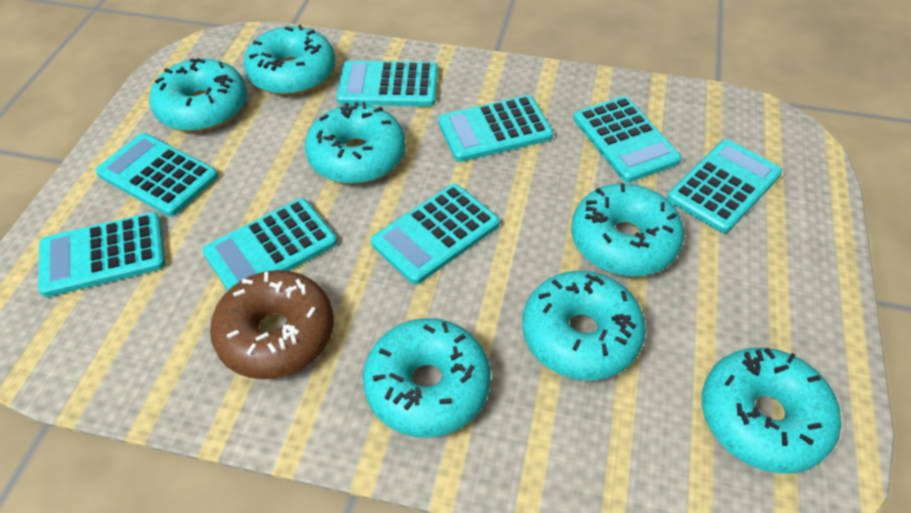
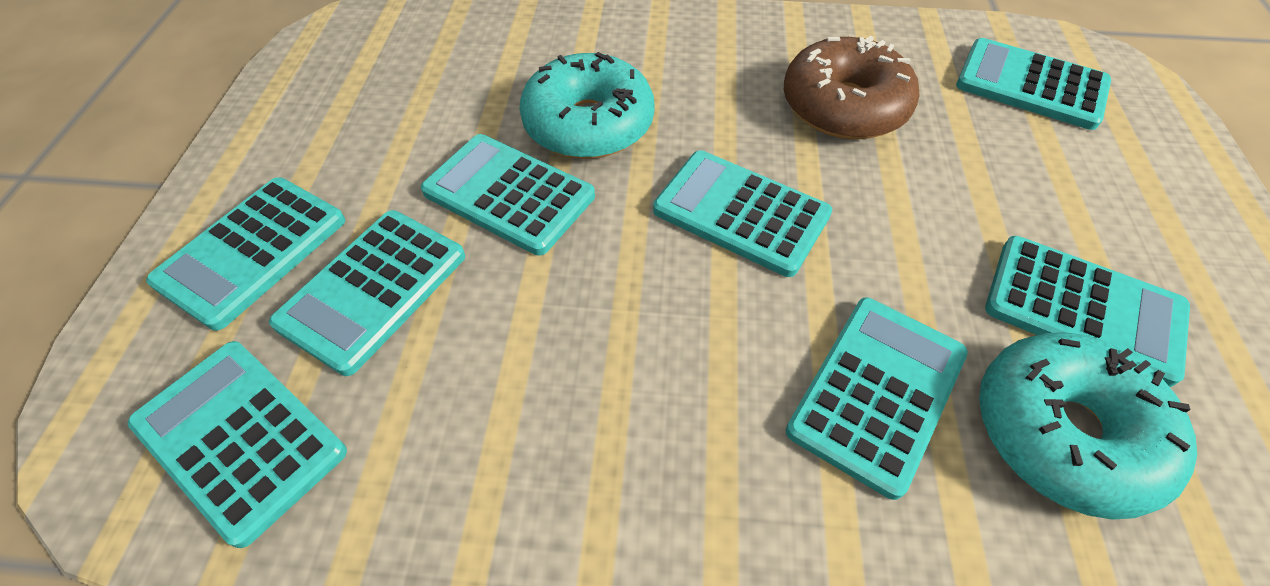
turquoise donut: 7 -> 2

